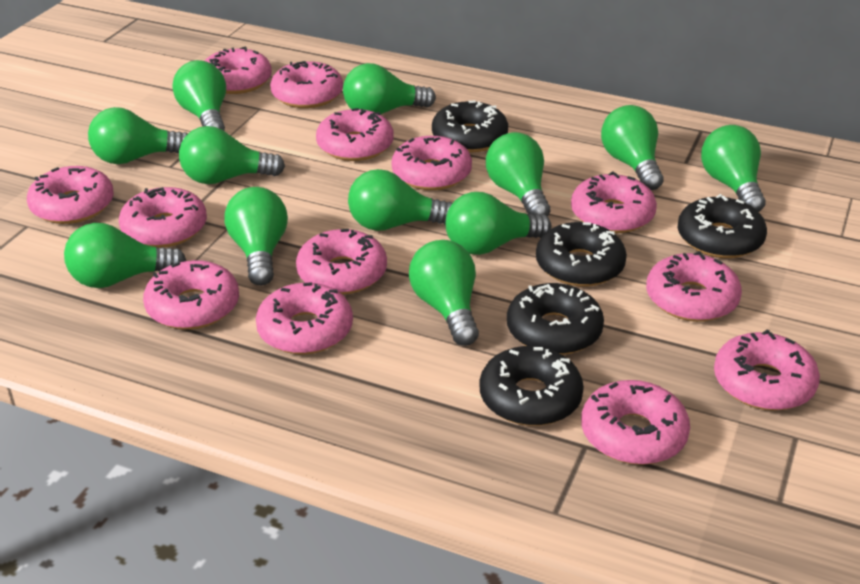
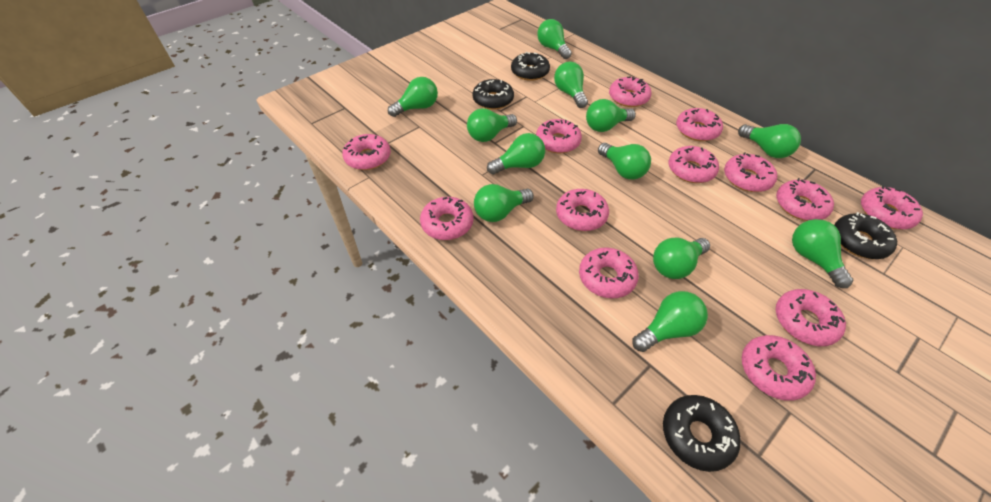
black donut: 5 -> 4

